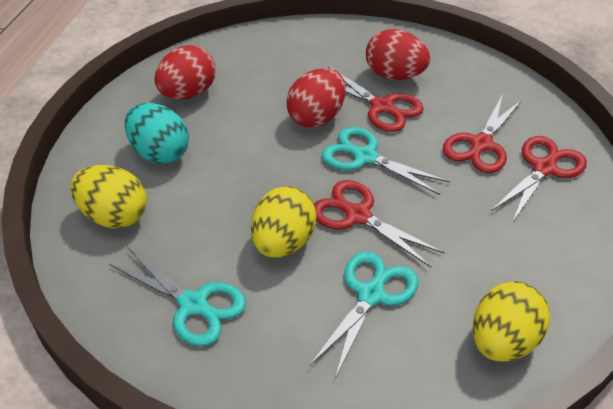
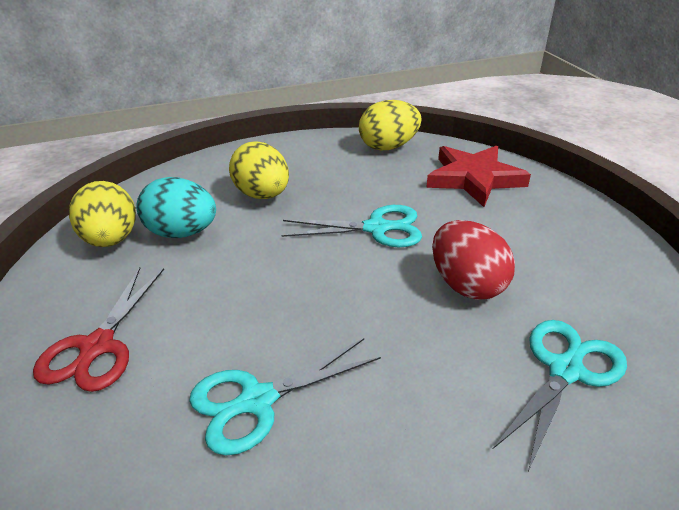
red egg: 3 -> 1
red scissors: 4 -> 1
red star: 0 -> 1

